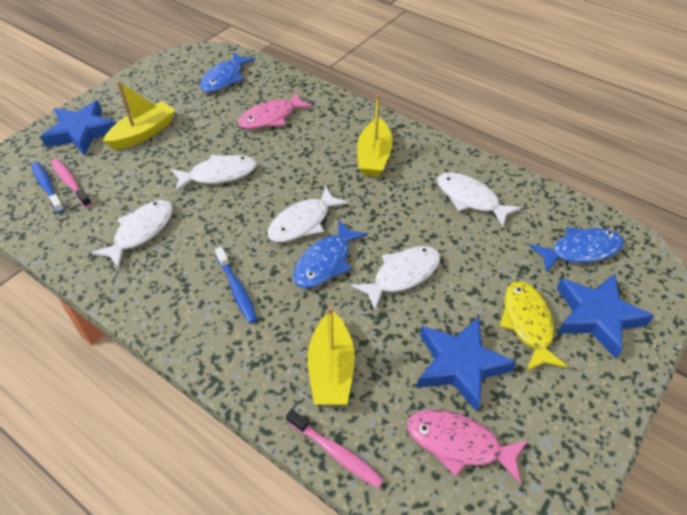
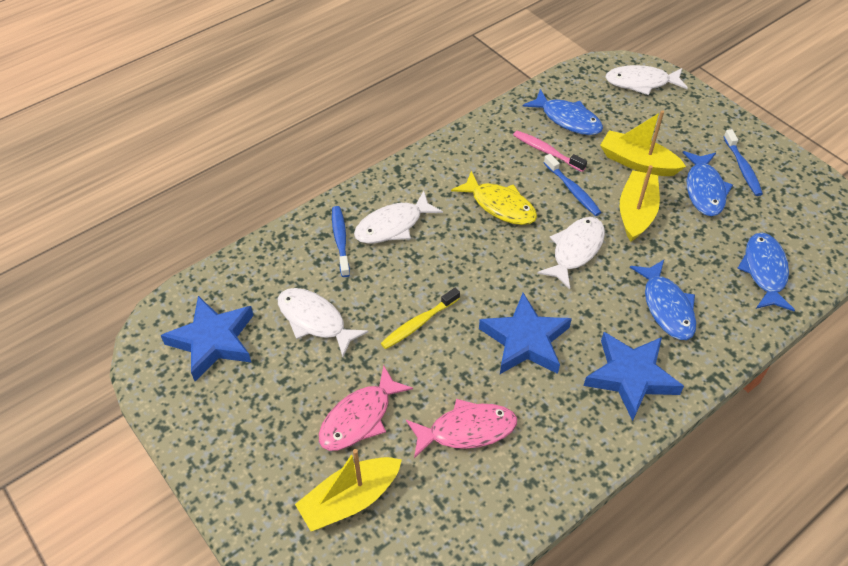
blue fish: 3 -> 4
blue toothbrush: 2 -> 3
pink toothbrush: 2 -> 1
white fish: 5 -> 4
yellow toothbrush: 0 -> 1

